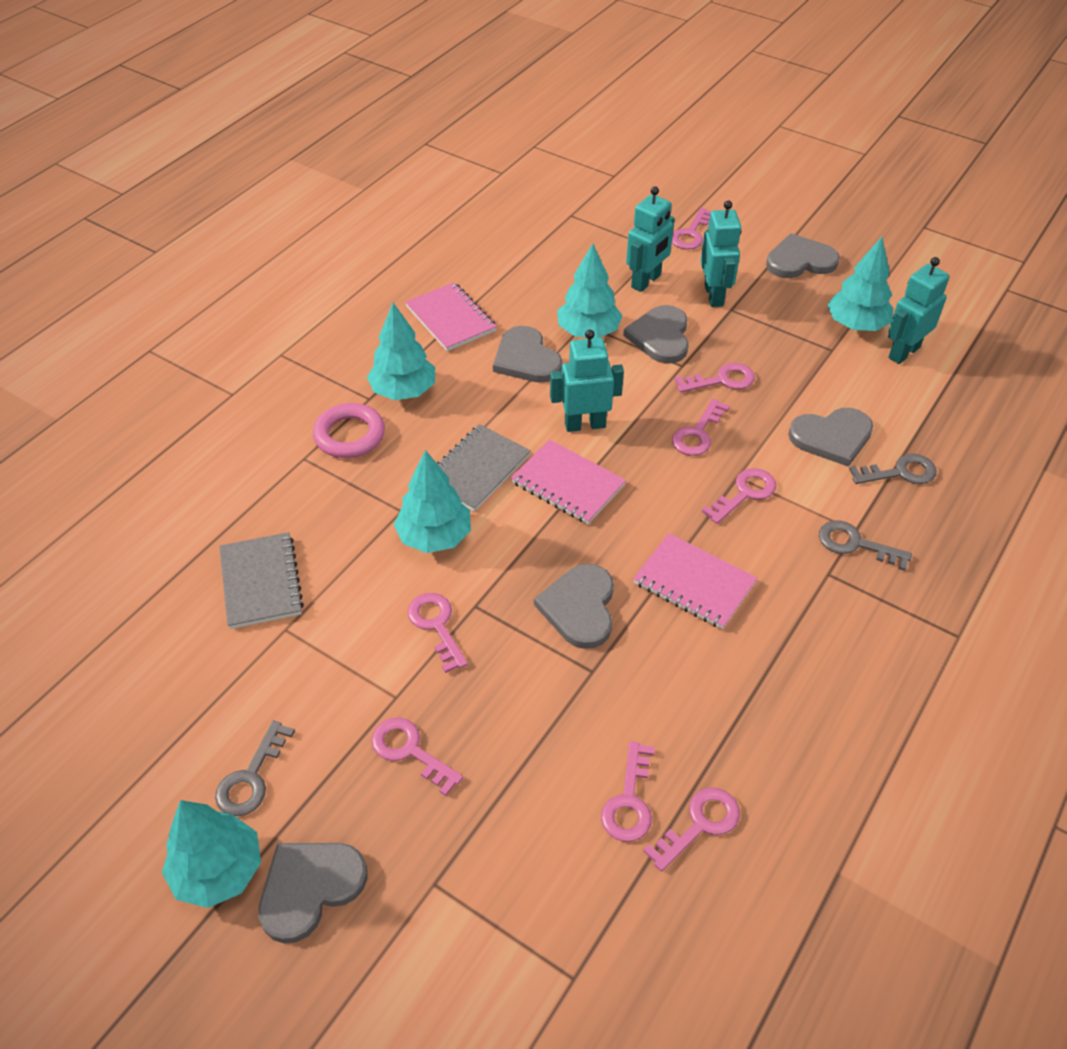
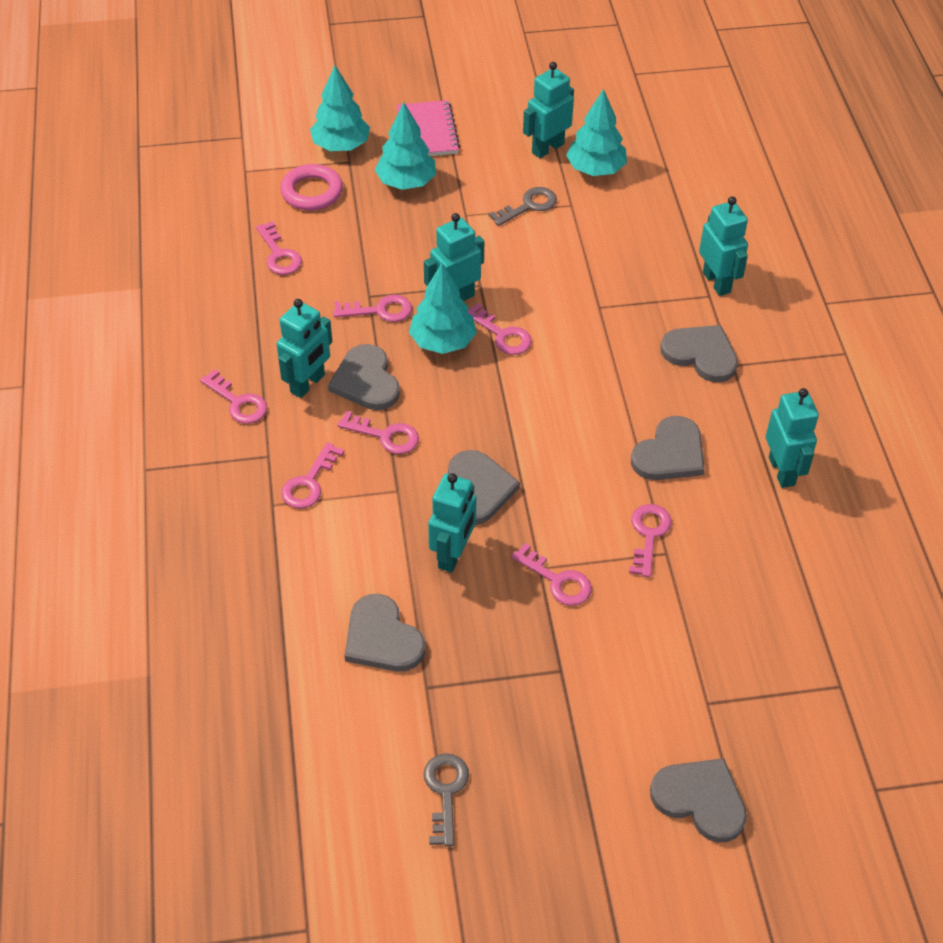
grey key: 3 -> 2
grey notebook: 2 -> 0
pink notebook: 3 -> 1
turquoise robot: 4 -> 6
turquoise tree: 5 -> 4

